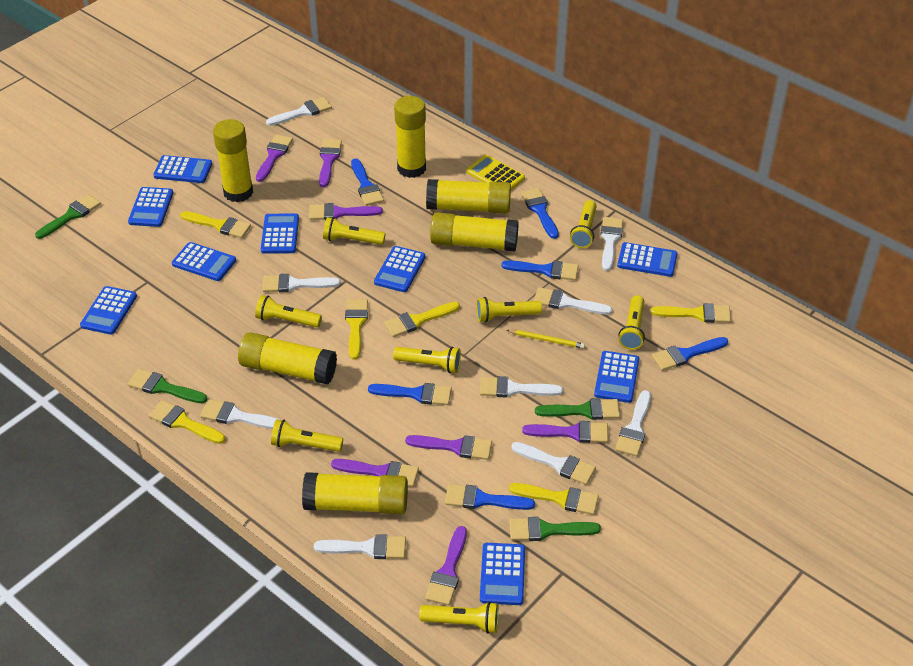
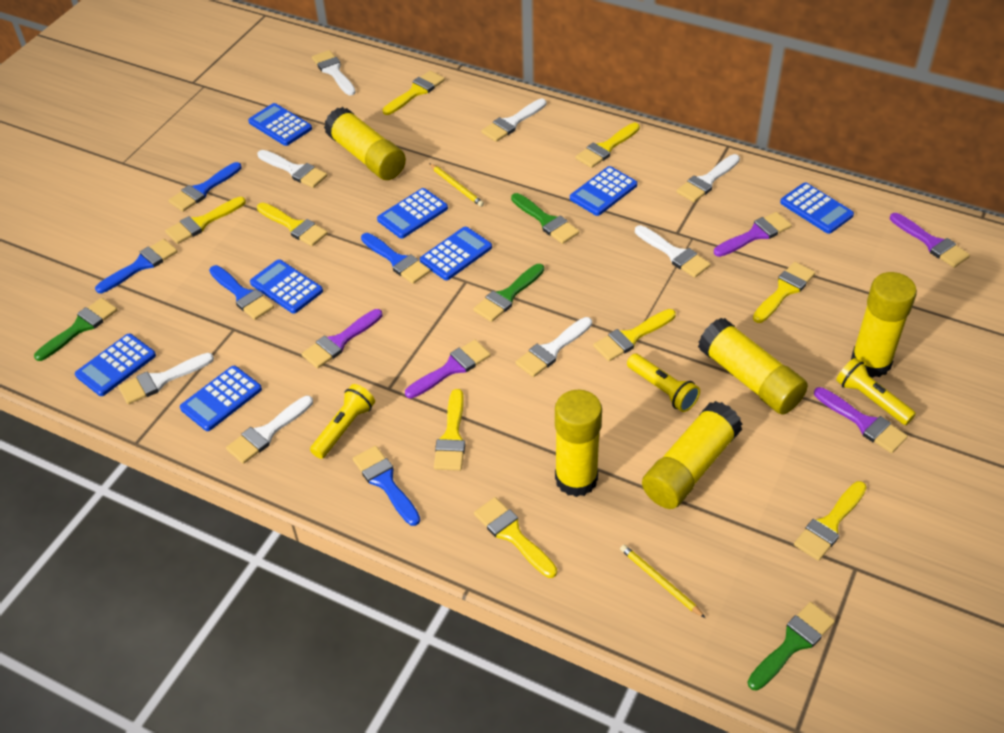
blue brush: 6 -> 5
blue calculator: 9 -> 8
purple brush: 7 -> 5
white brush: 9 -> 8
yellow brush: 6 -> 9
yellow calculator: 1 -> 0
yellow flashlight: 8 -> 3
yellow glue stick: 6 -> 5
yellow pencil: 1 -> 2

